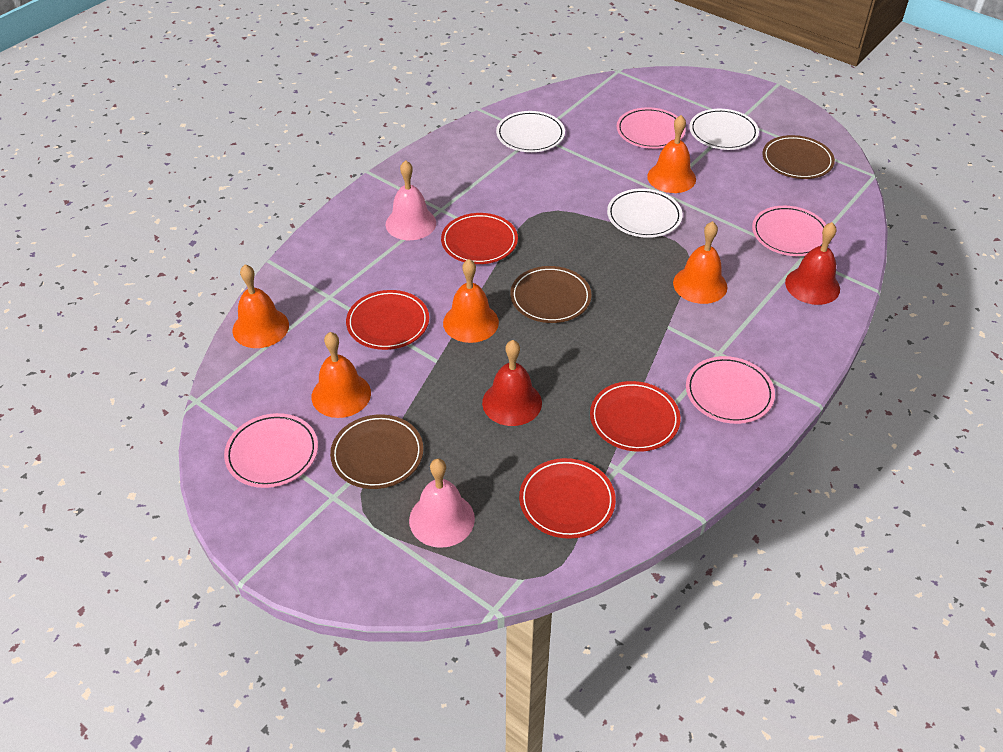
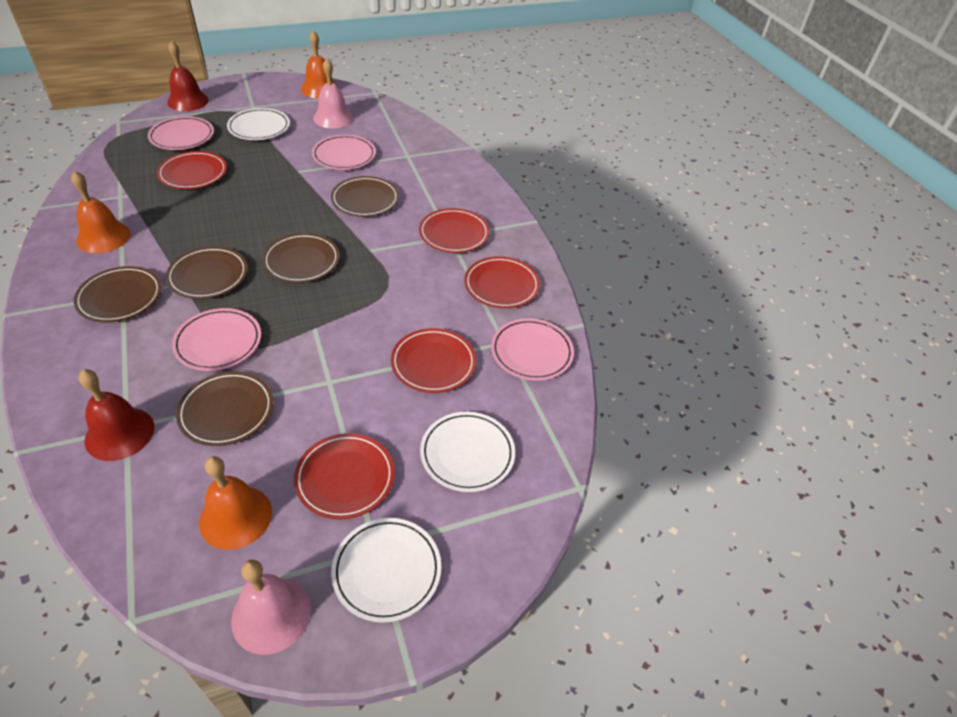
brown plate: 3 -> 5
orange bell: 5 -> 3
red plate: 4 -> 5

